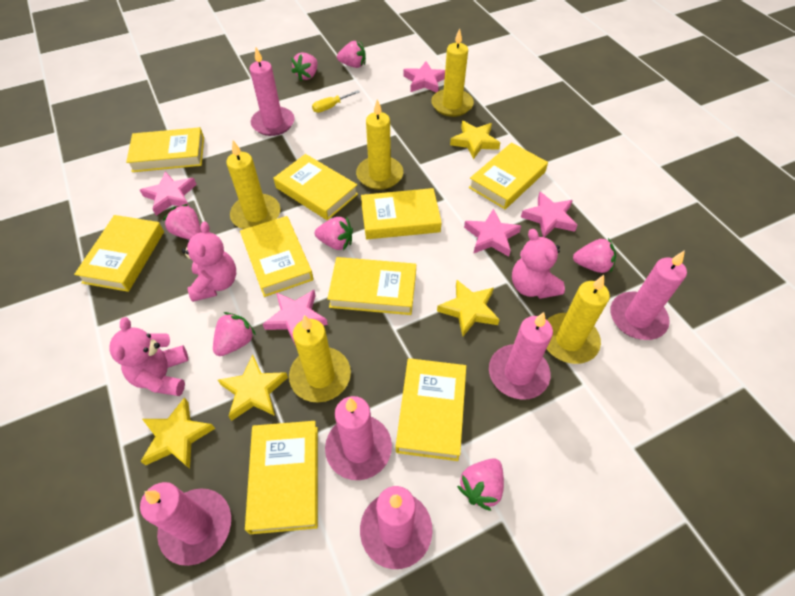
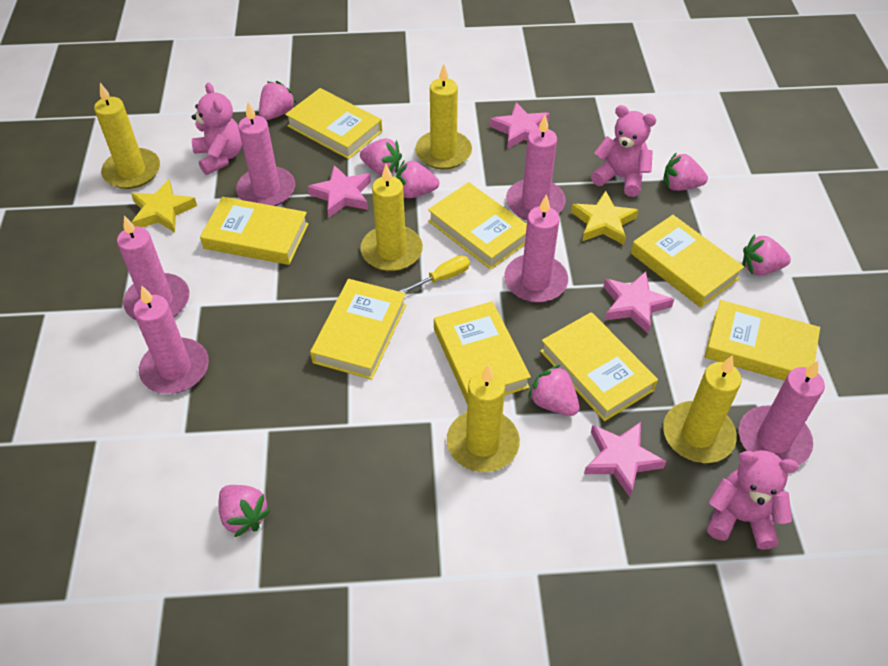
pink star: 5 -> 4
yellow book: 9 -> 8
yellow star: 4 -> 2

